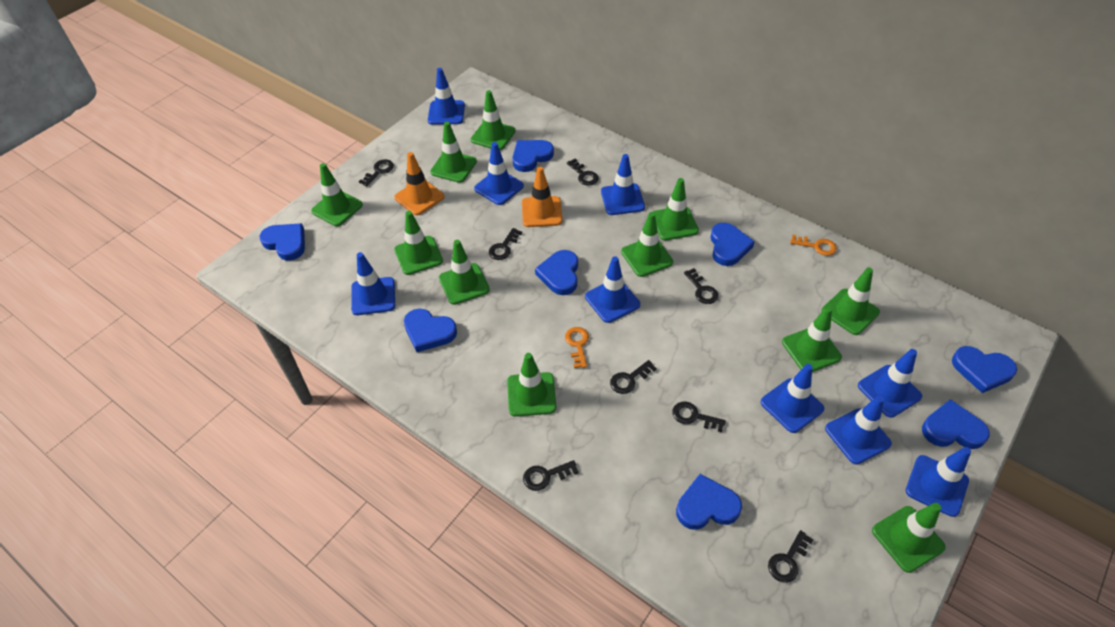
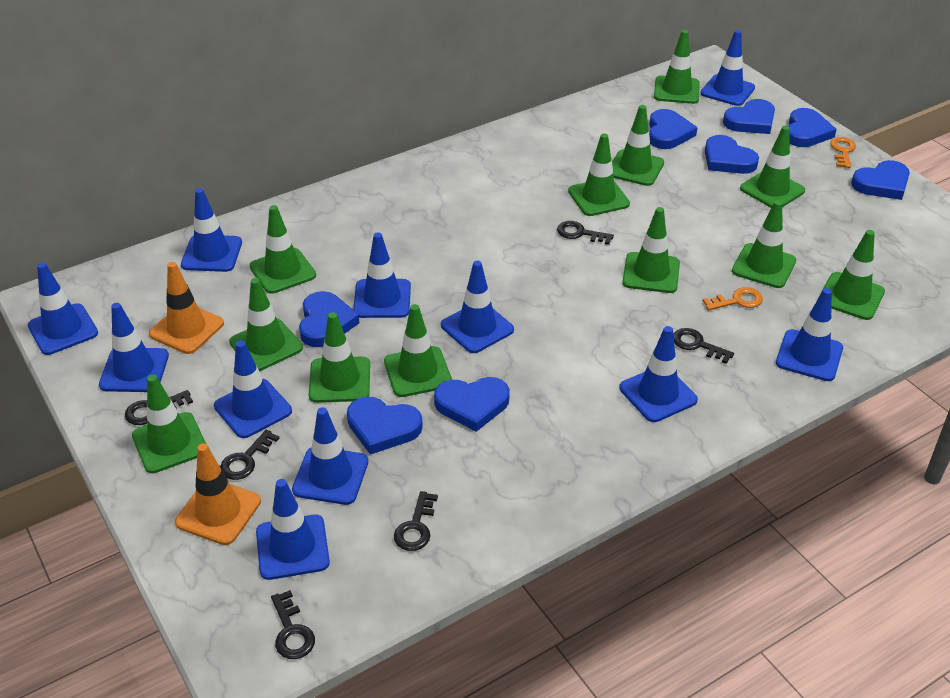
black key: 8 -> 6
blue traffic cone: 9 -> 11
green traffic cone: 11 -> 12

